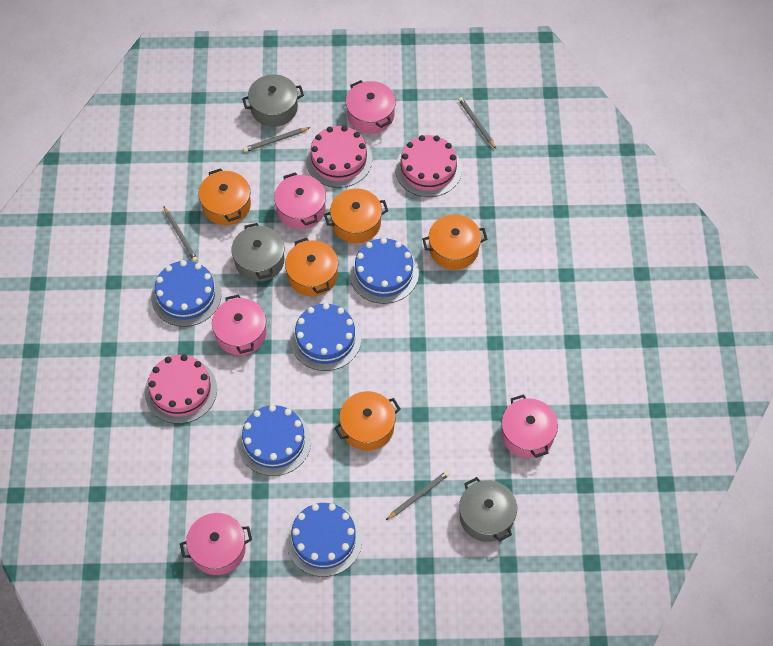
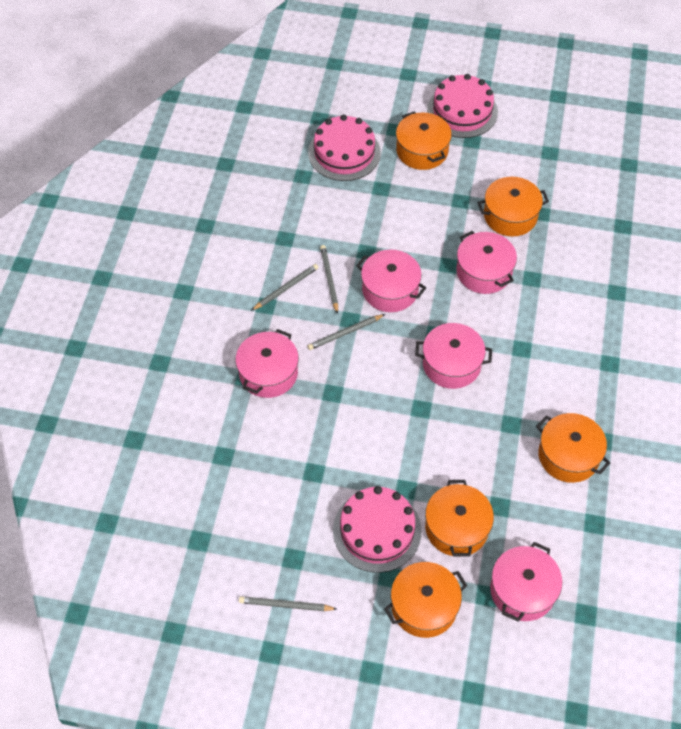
blue cake: 5 -> 0
grey pot: 3 -> 0

